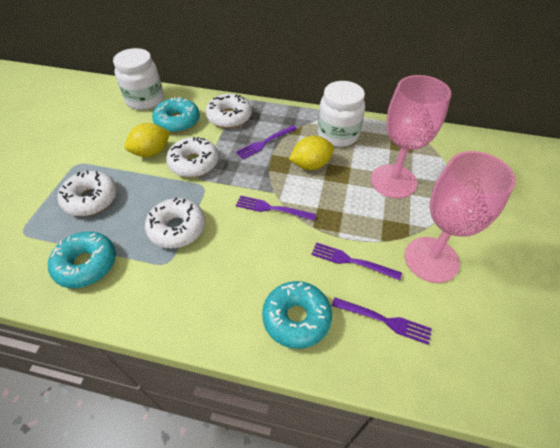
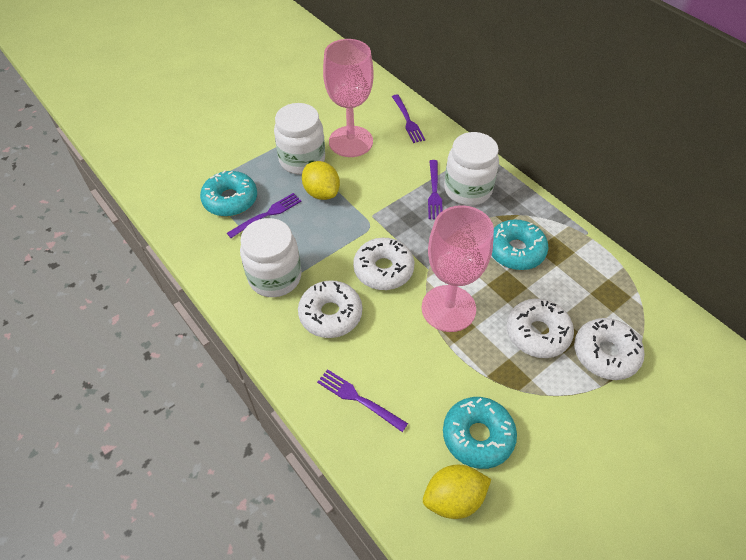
white jar: 2 -> 3

